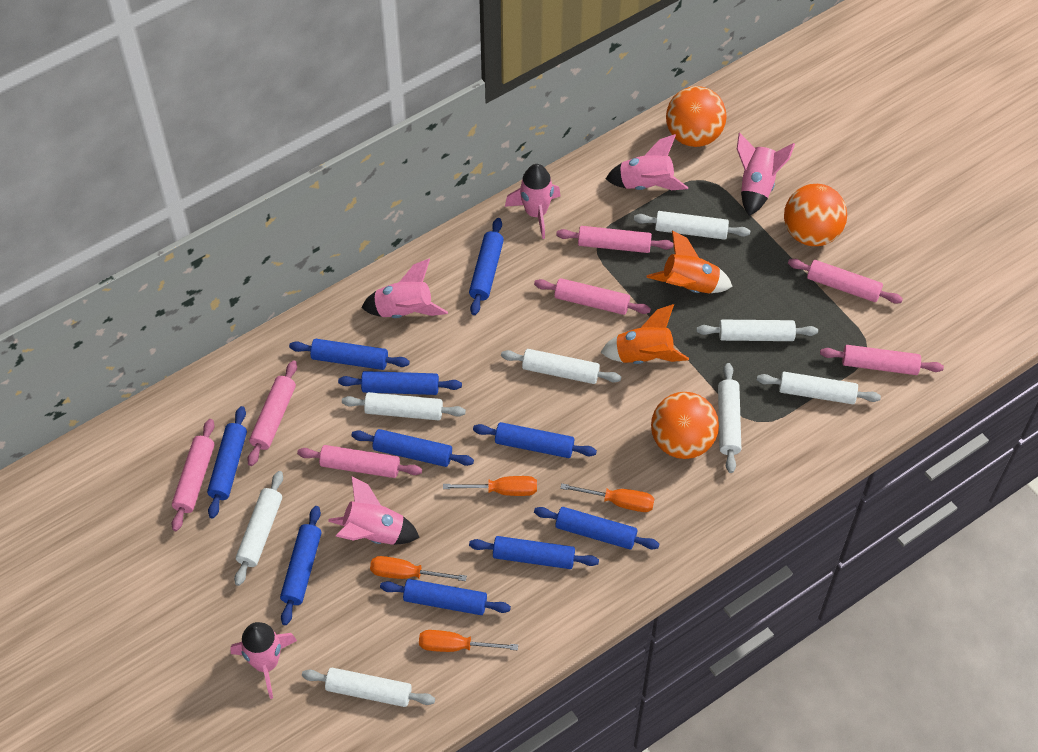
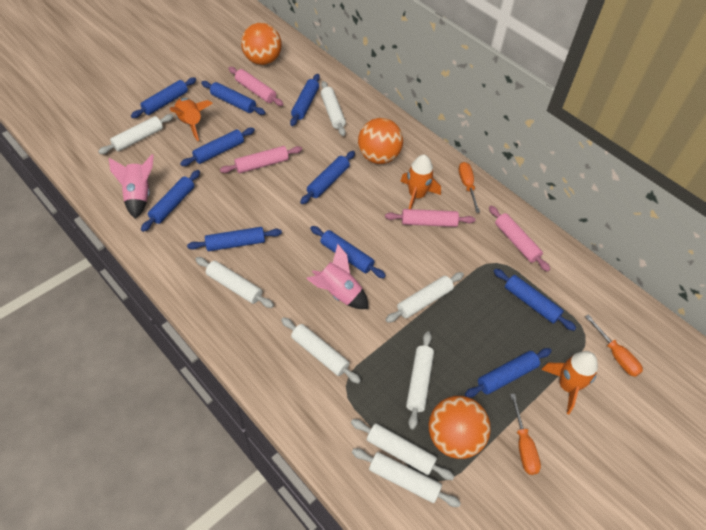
orange rocket: 2 -> 3
orange screwdriver: 4 -> 3
pink rocket: 6 -> 2
pink rolling pin: 7 -> 4

